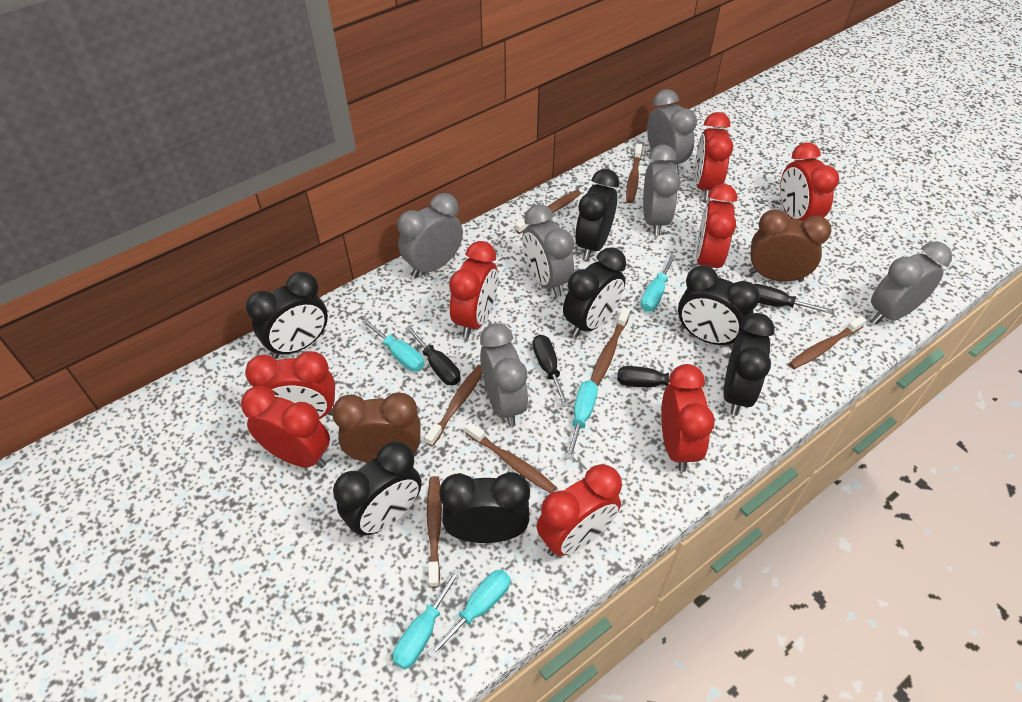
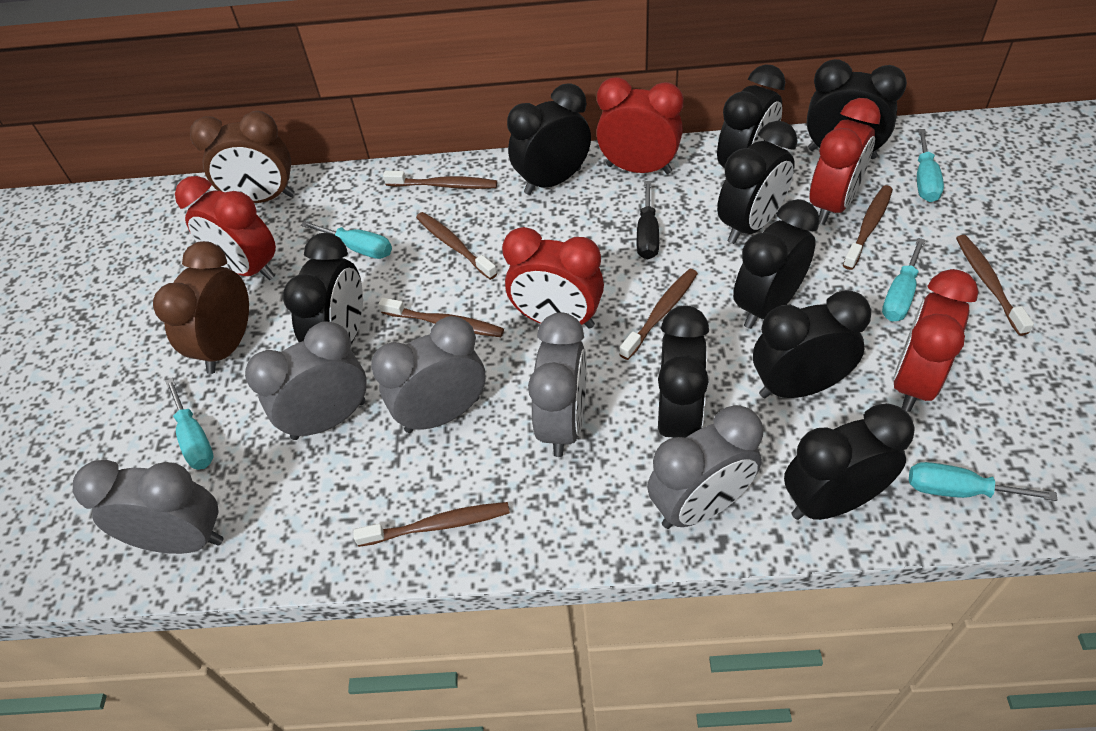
black clock: 7 -> 9
black screwdriver: 4 -> 1
grey clock: 6 -> 5
red clock: 8 -> 5

